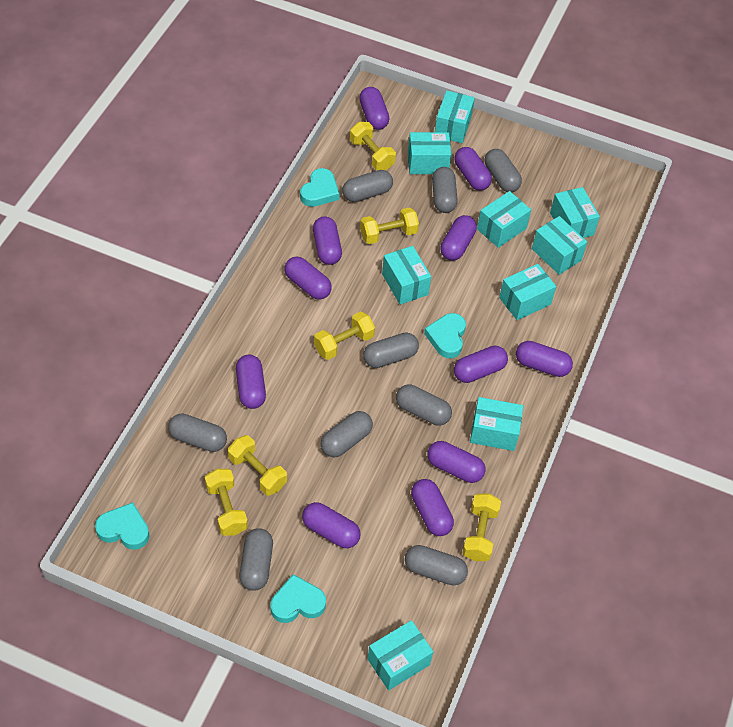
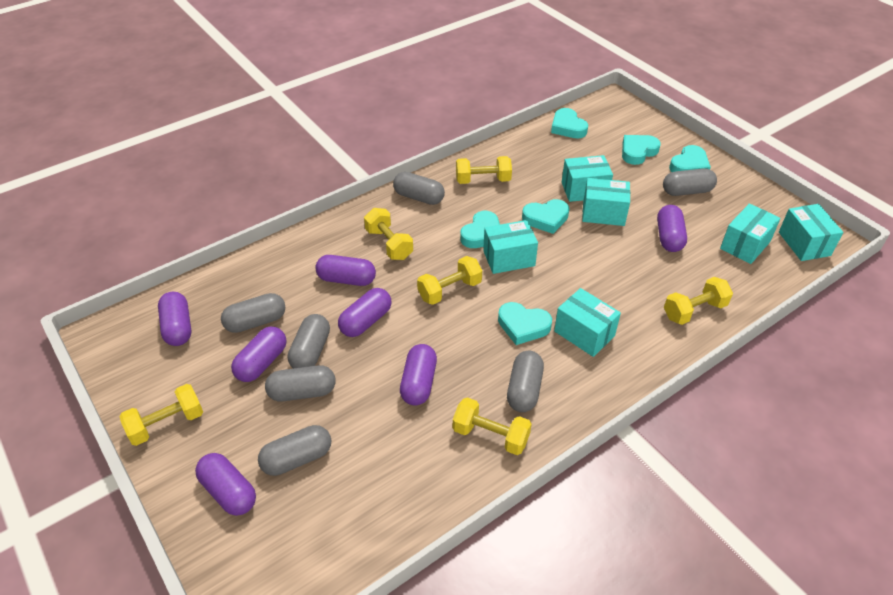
grey capsule: 9 -> 7
purple capsule: 11 -> 7
turquoise box: 9 -> 6
turquoise heart: 4 -> 6

